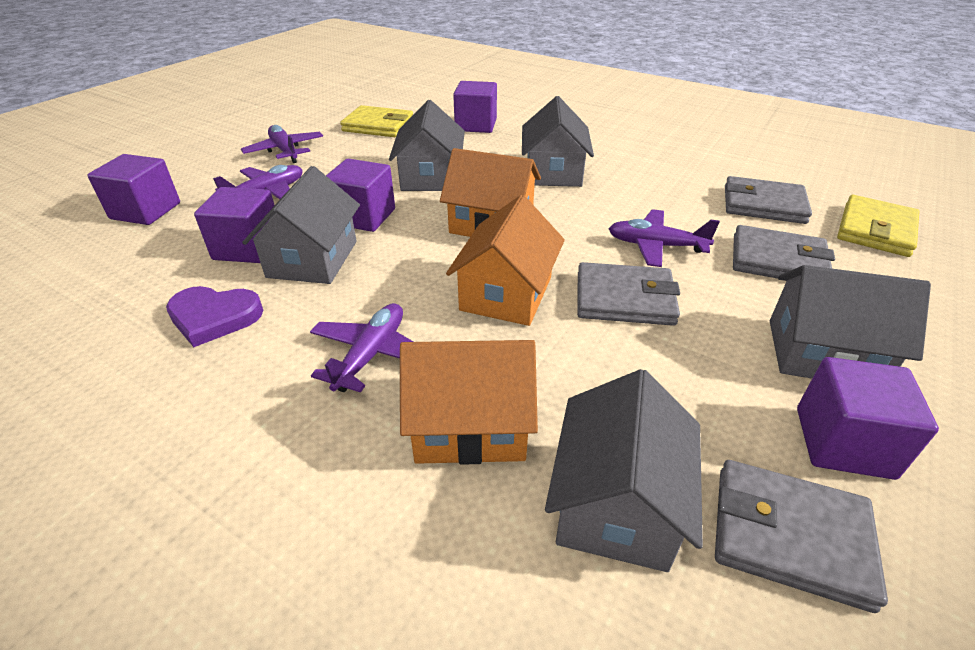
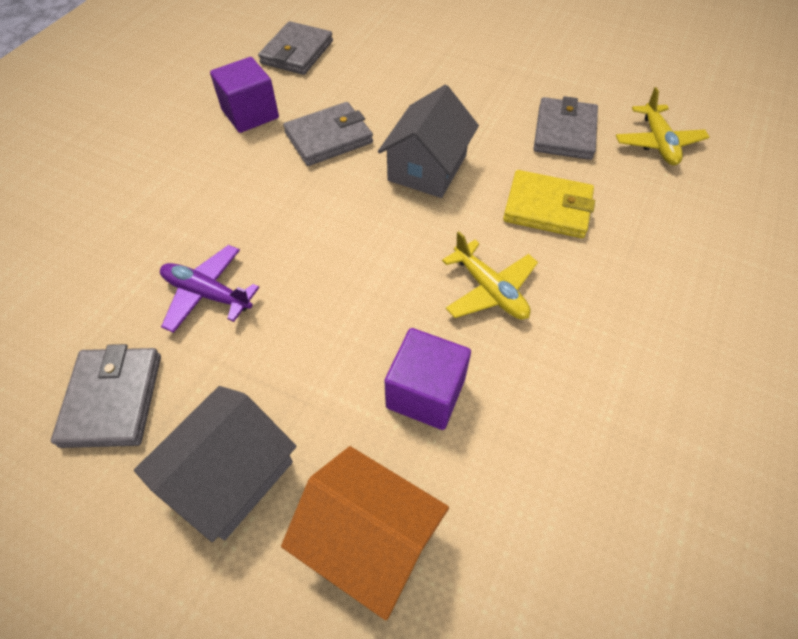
grey house: 5 -> 2
orange house: 3 -> 1
purple cube: 5 -> 2
purple heart: 1 -> 0
purple plane: 4 -> 1
yellow plane: 0 -> 2
yellow wallet: 2 -> 1

